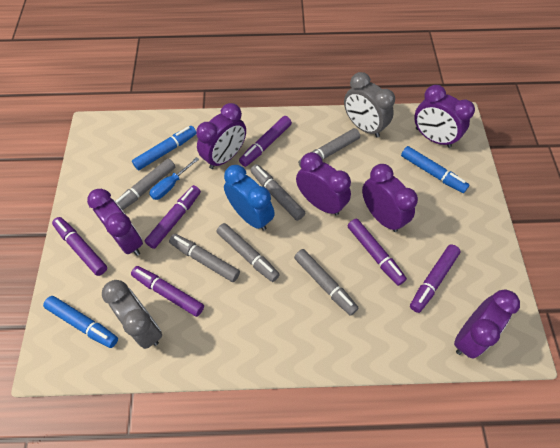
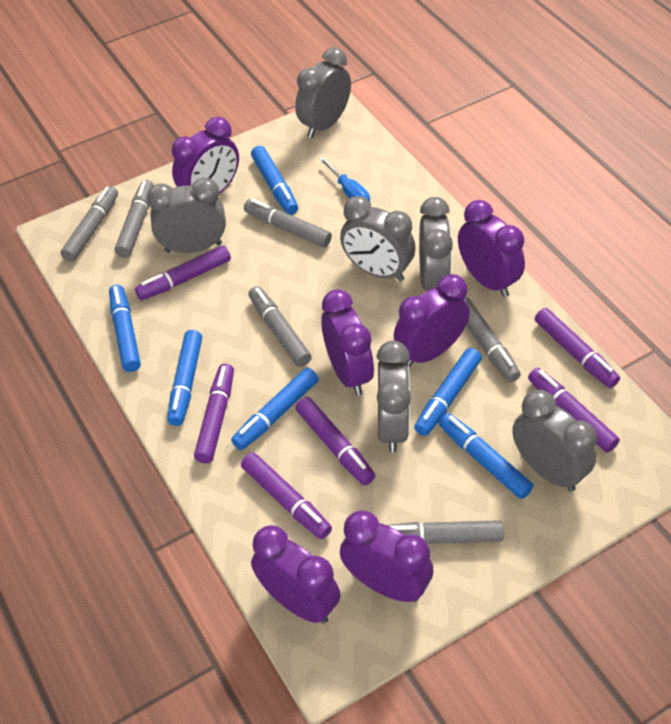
blue clock: 1 -> 0
blue marker: 3 -> 6
grey clock: 2 -> 6

